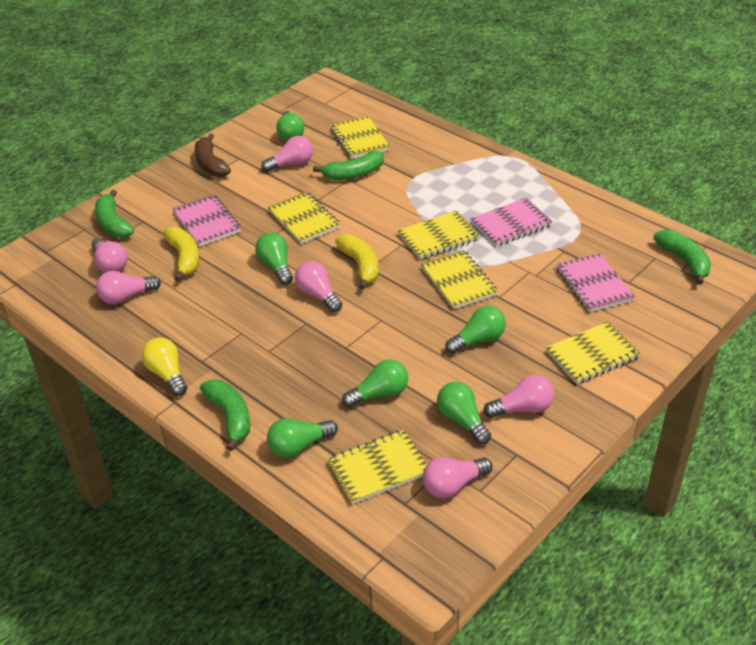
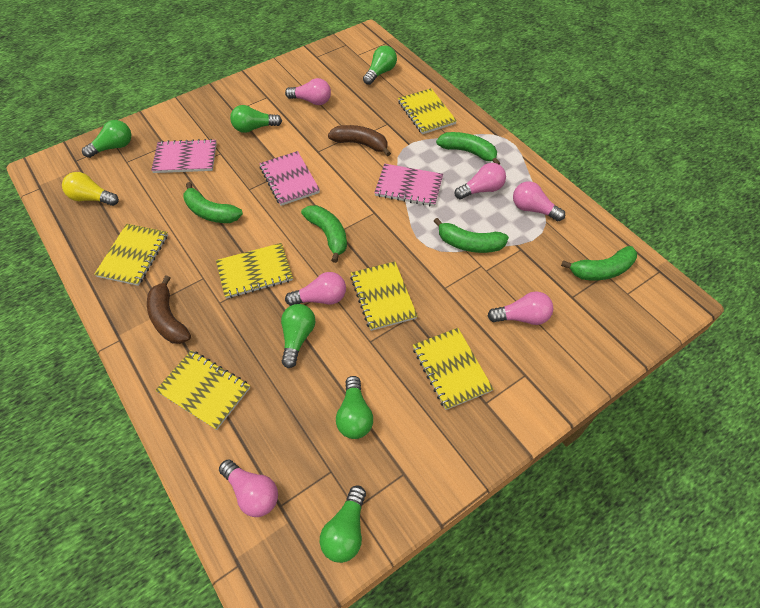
brown banana: 1 -> 2
green banana: 4 -> 5
yellow banana: 2 -> 0

